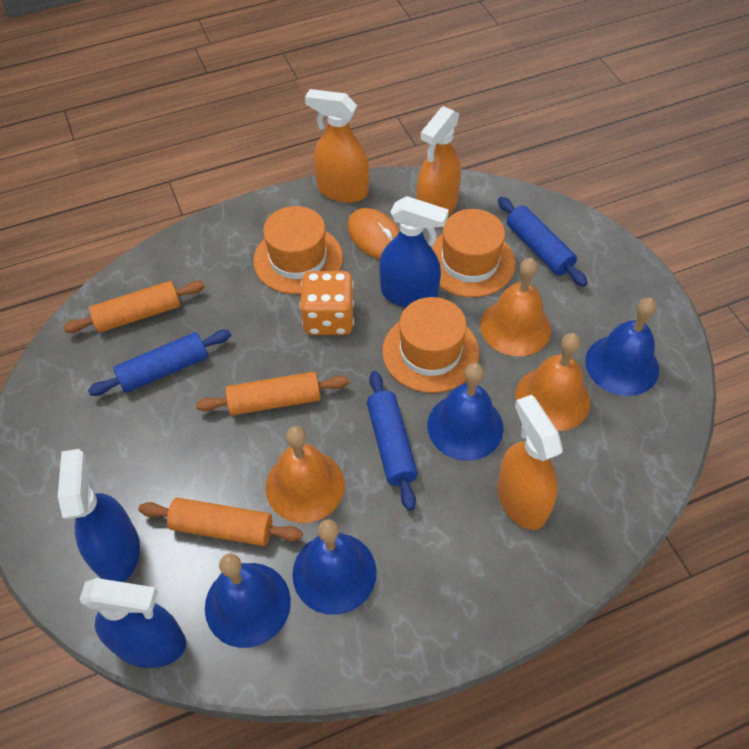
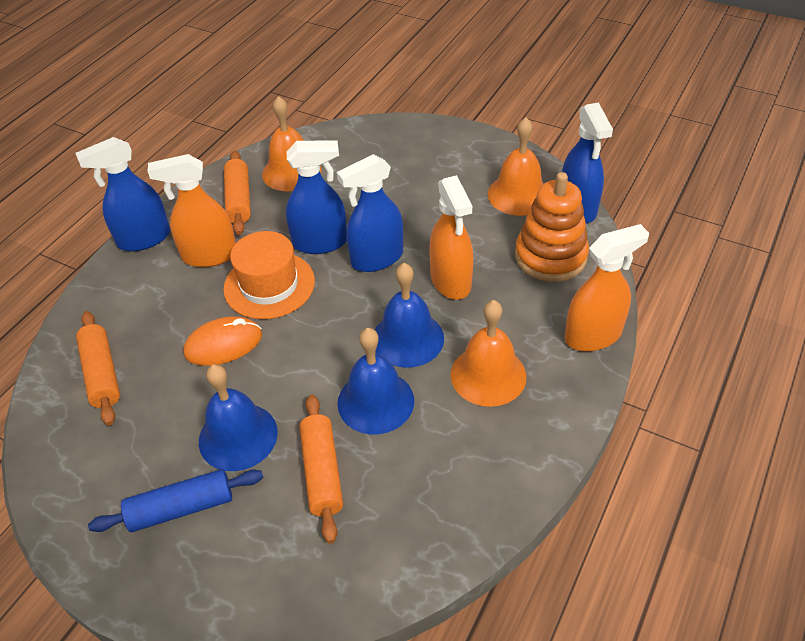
blue bell: 4 -> 3
blue rolling pin: 3 -> 1
blue spray bottle: 3 -> 4
orange dice: 1 -> 0
orange hat: 3 -> 1
orange stacking toy: 0 -> 1

